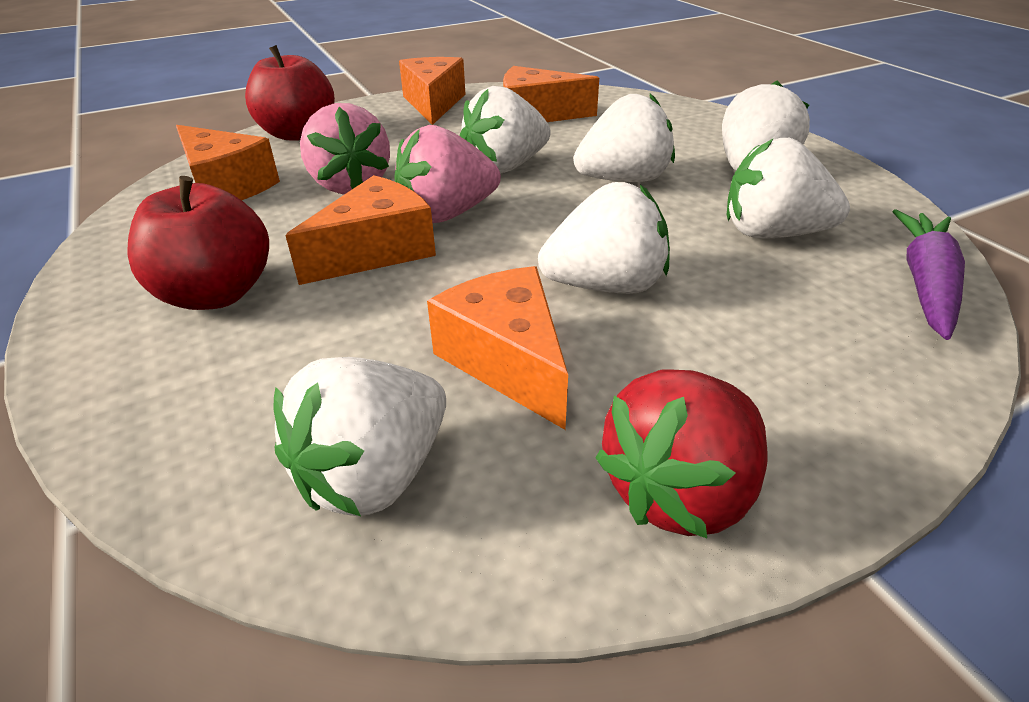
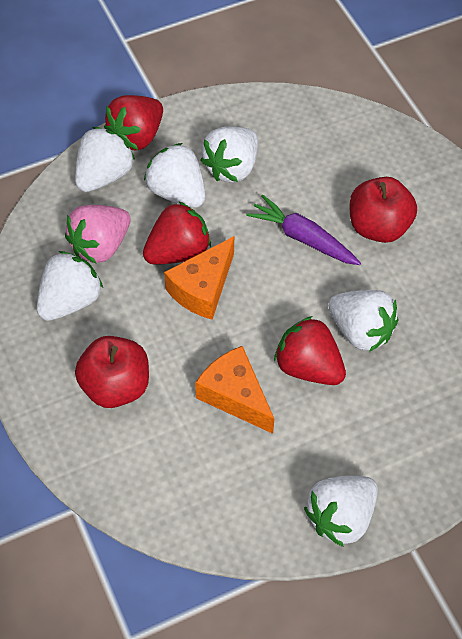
orange cheese: 5 -> 2
pink strawberry: 2 -> 1
red strawberry: 1 -> 3

